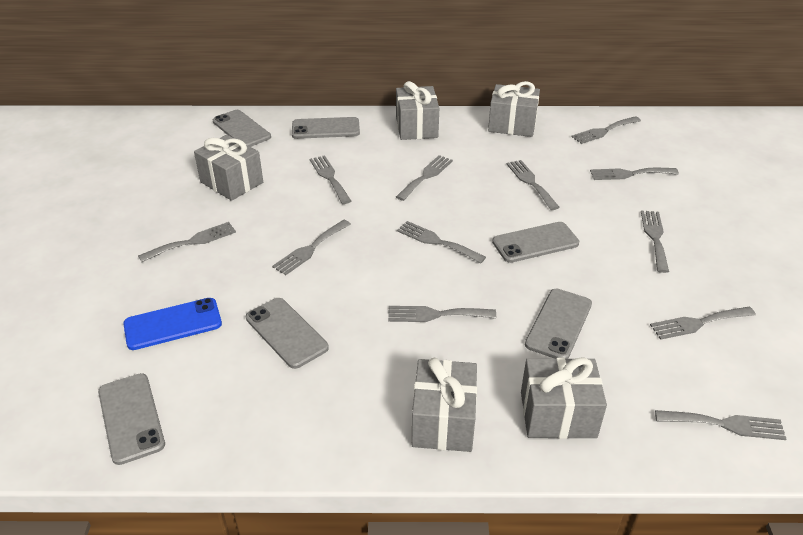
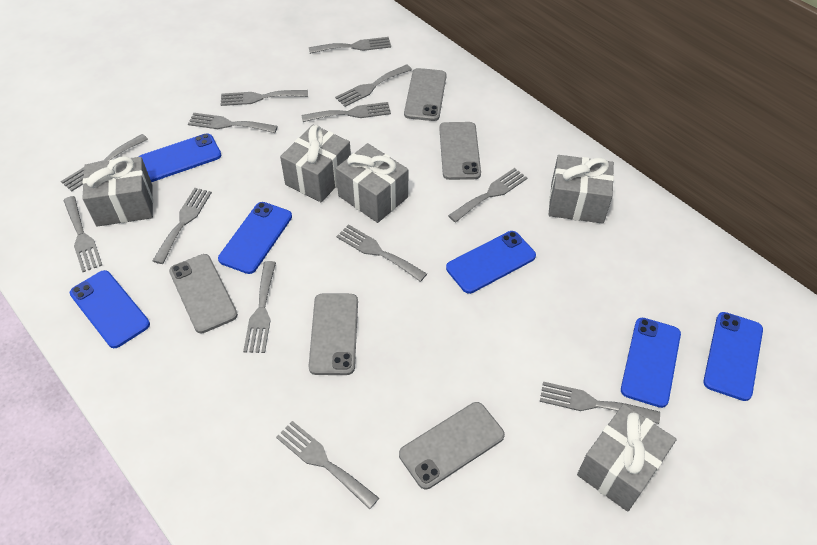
blue phone: 1 -> 6
grey fork: 12 -> 13
grey phone: 6 -> 5

